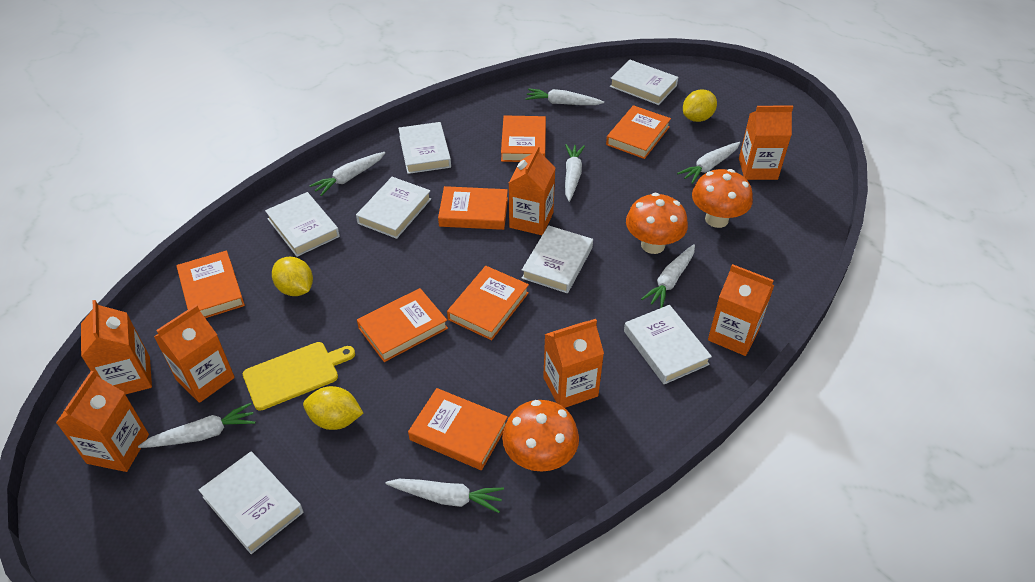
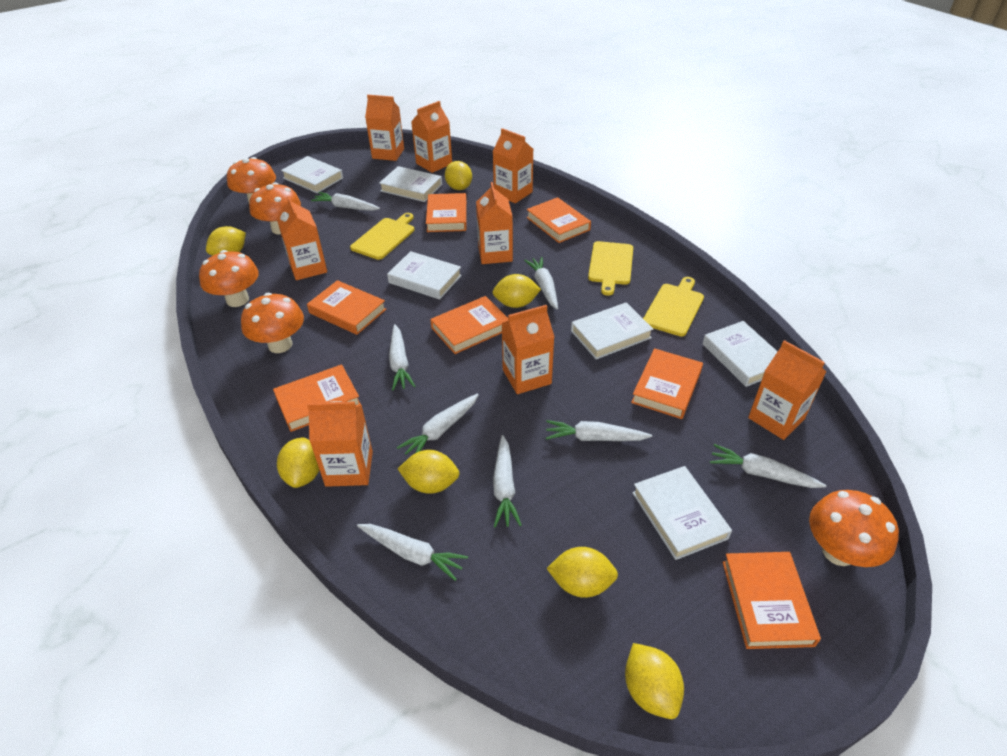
orange carton: 7 -> 8
orange mushroom: 3 -> 5
white book: 7 -> 6
white carrot: 7 -> 8
yellow cutting board: 1 -> 3
yellow lemon: 3 -> 7

